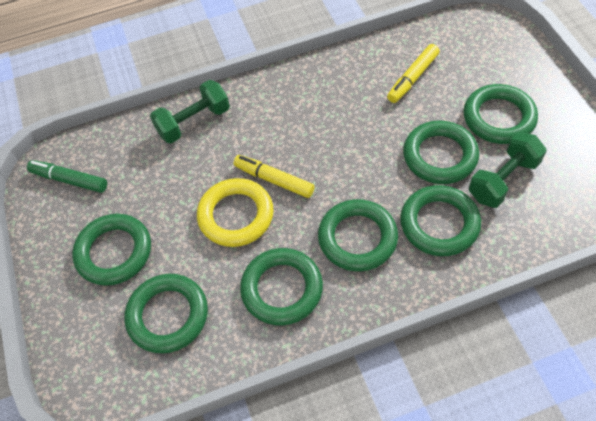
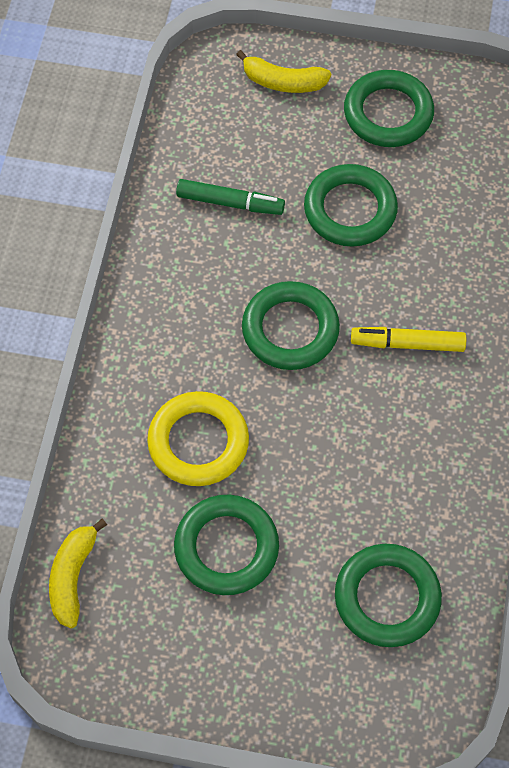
green dumbbell: 2 -> 0
green ring: 7 -> 5
yellow banana: 0 -> 2
yellow marker: 2 -> 1

